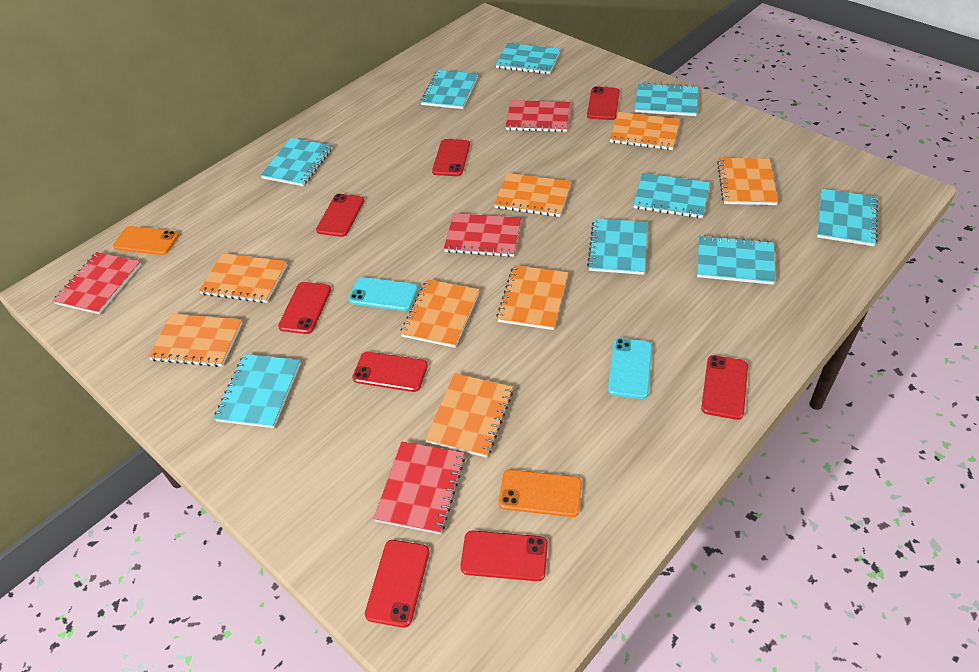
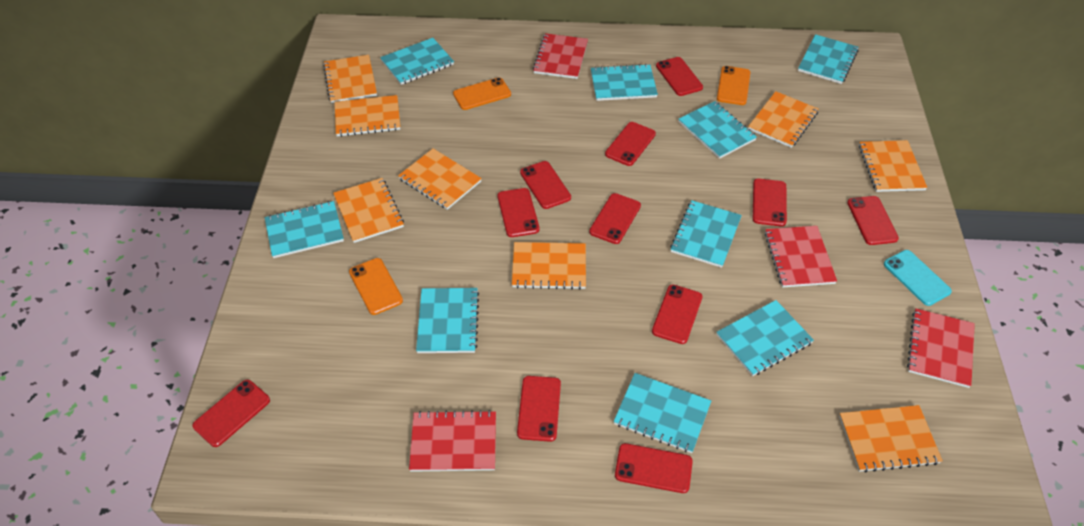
orange phone: 2 -> 3
red phone: 8 -> 11
turquoise phone: 2 -> 1

